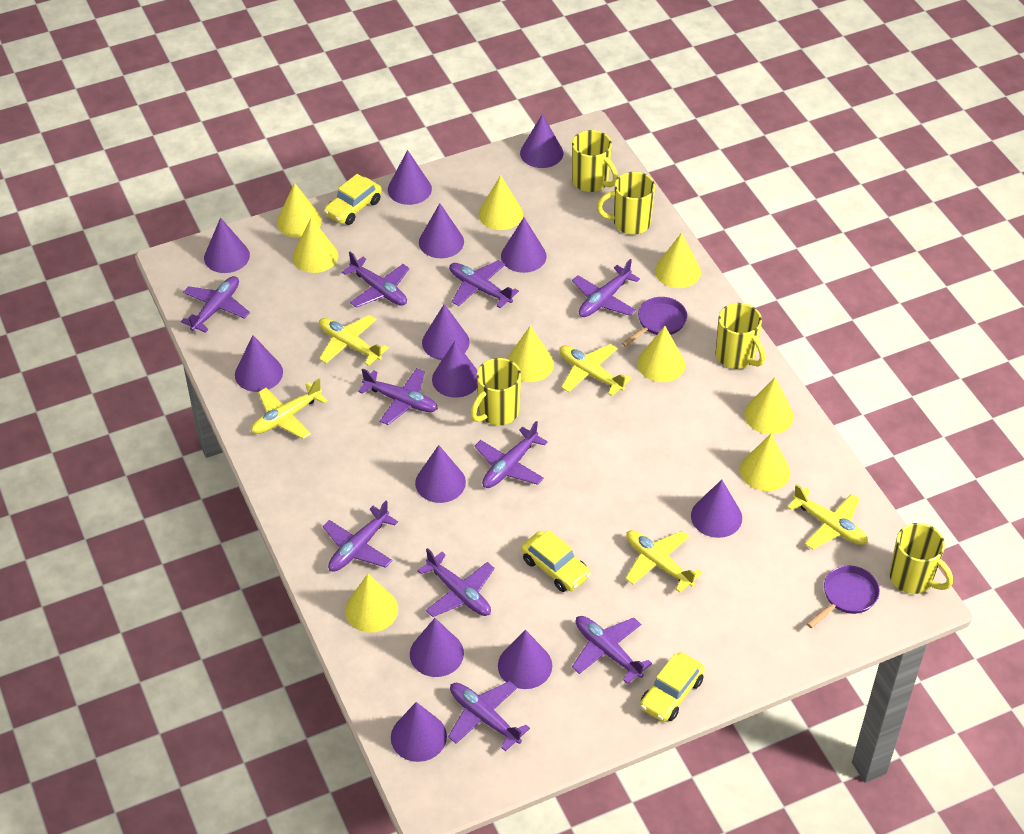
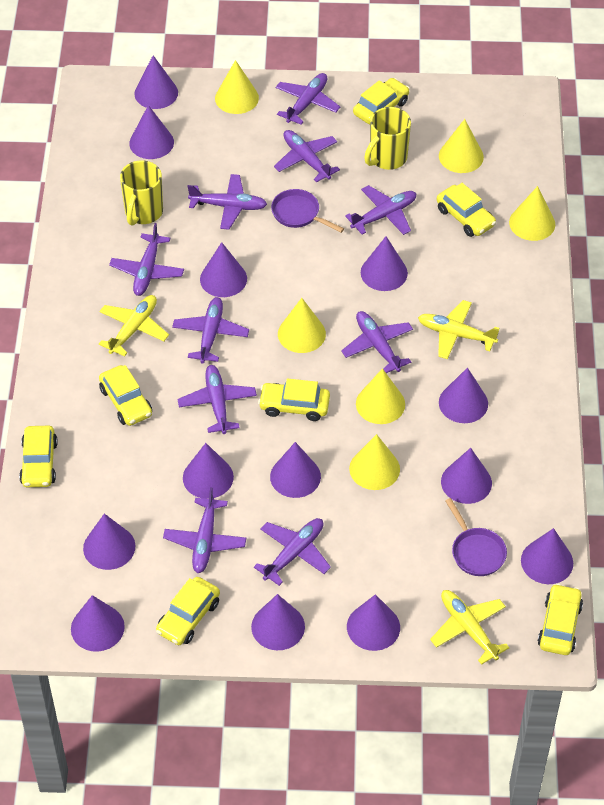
yellow car: 3 -> 7
yellow cone: 9 -> 6
yellow mug: 5 -> 2
yellow plane: 5 -> 3

